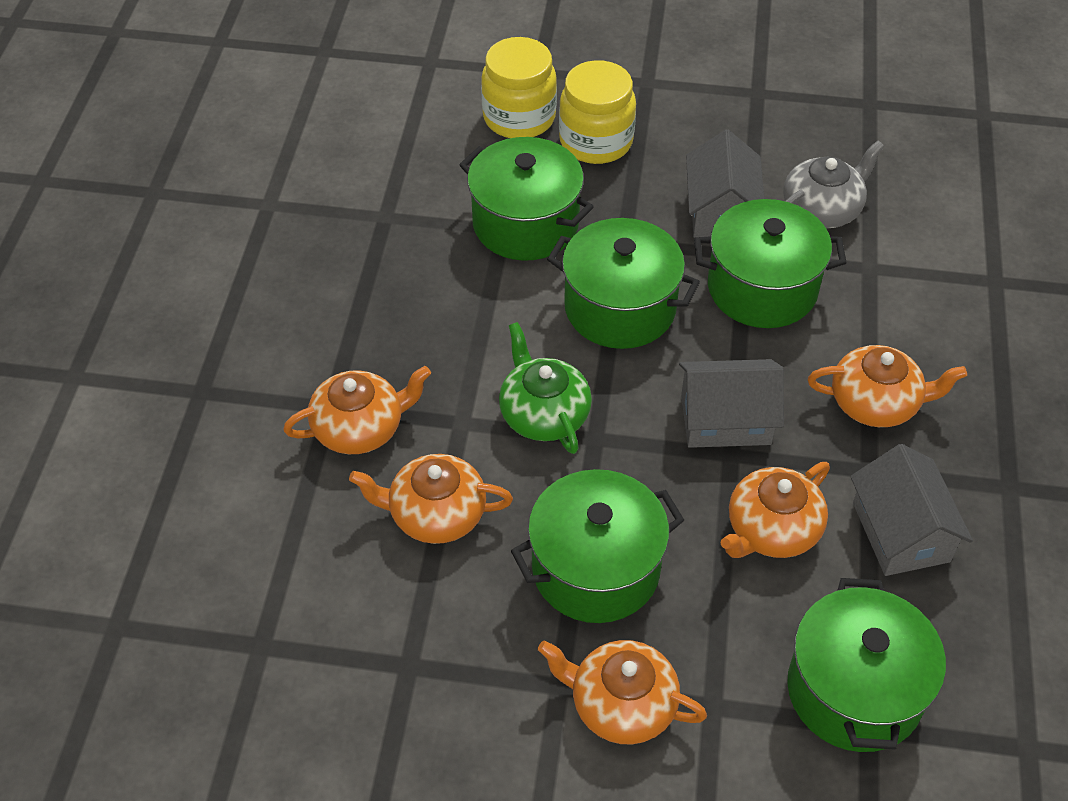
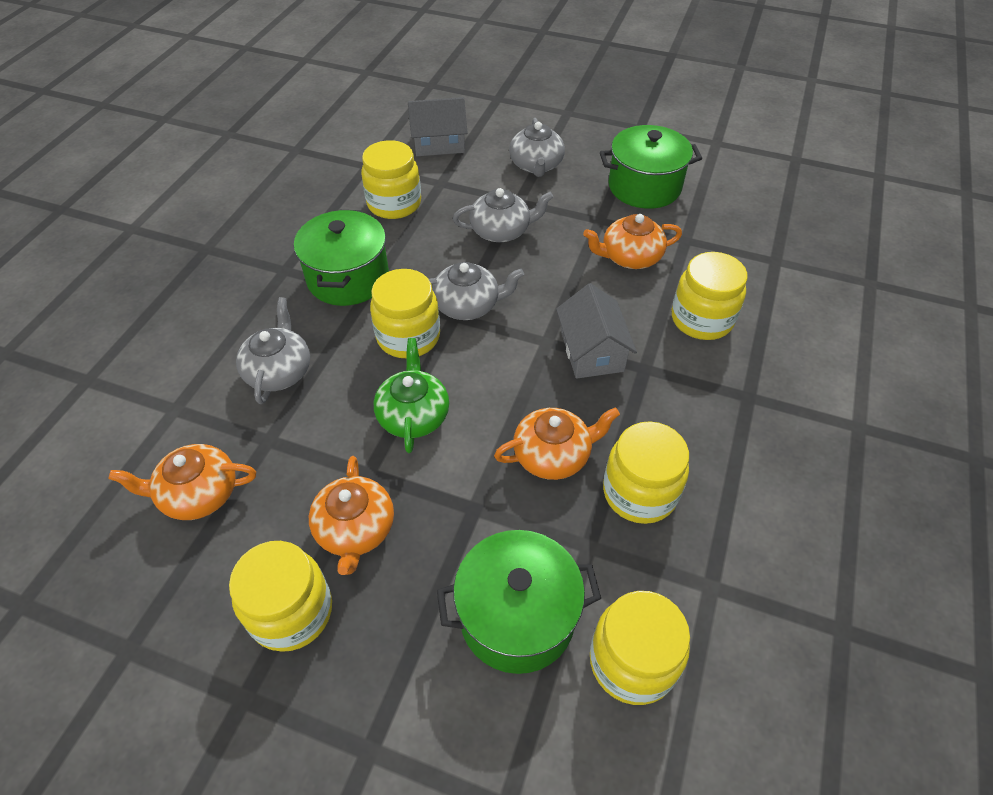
green pot: 5 -> 3
grey house: 3 -> 2
grey teapot: 1 -> 4
orange teapot: 5 -> 4
yellow jar: 2 -> 6

